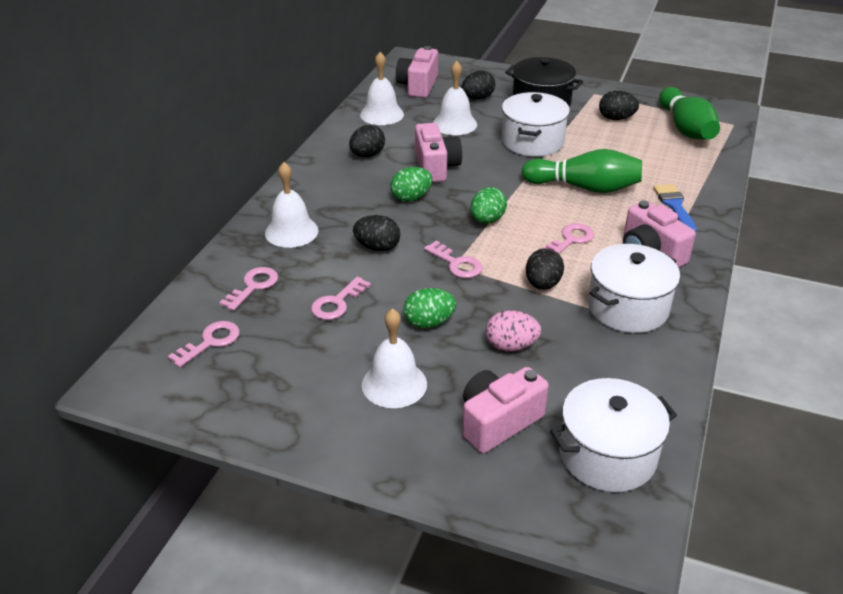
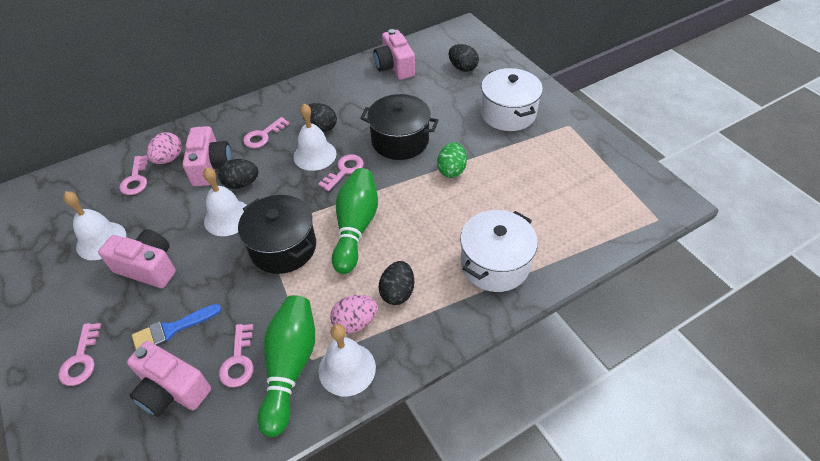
black egg: 5 -> 4
black pot: 1 -> 2
green egg: 3 -> 1
pink egg: 1 -> 2
white pot: 3 -> 2

